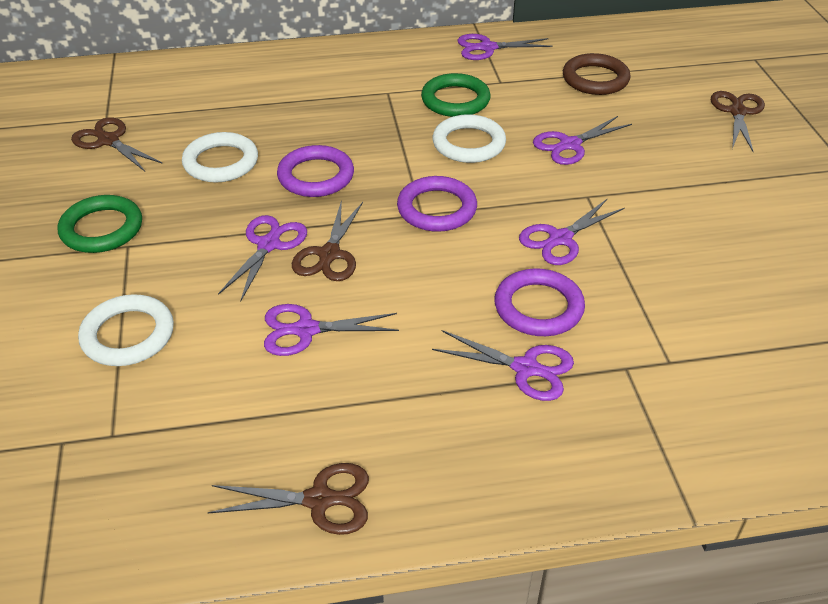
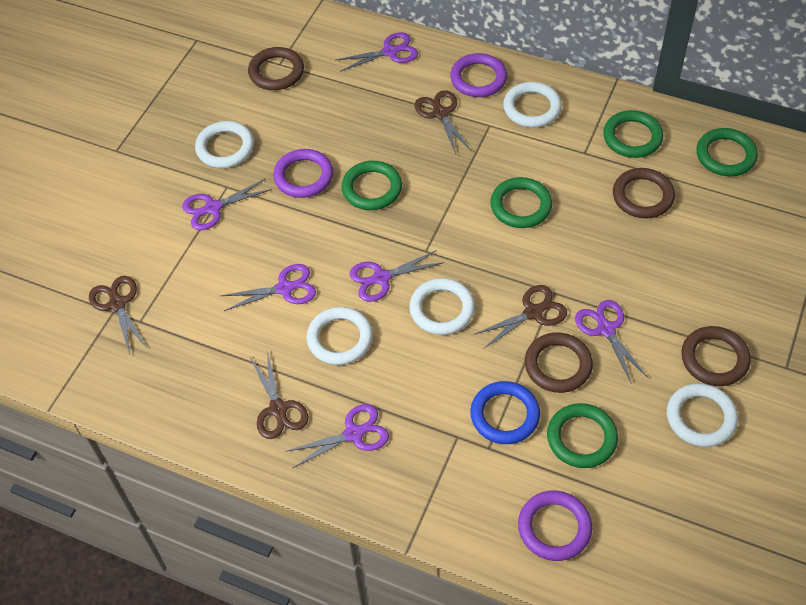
blue ring: 0 -> 1
brown ring: 1 -> 4
green ring: 2 -> 5
white ring: 3 -> 5

